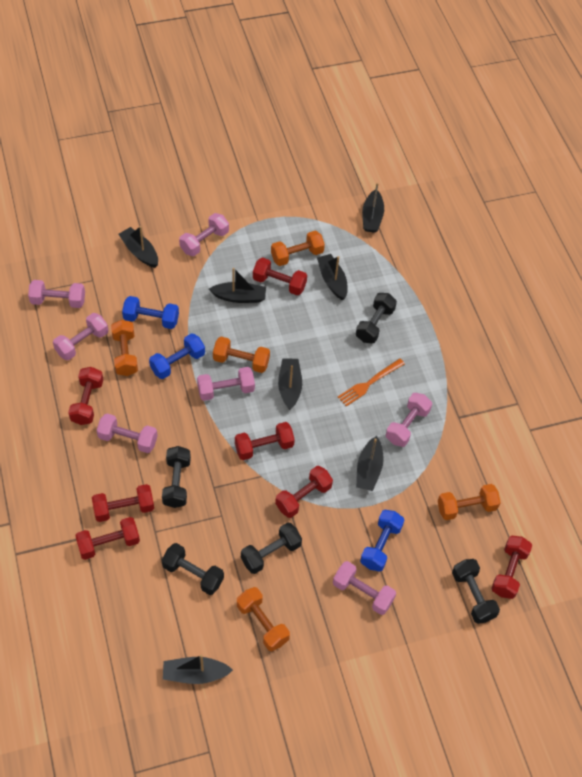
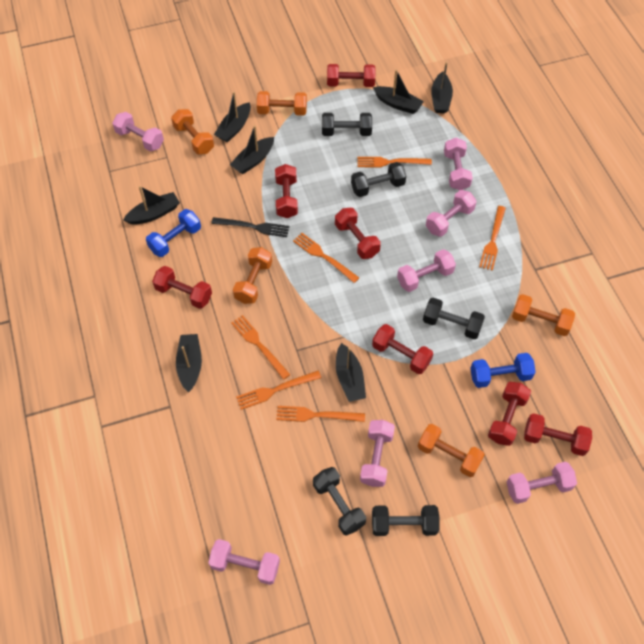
black fork: 0 -> 1
blue dumbbell: 3 -> 2
orange fork: 1 -> 6

